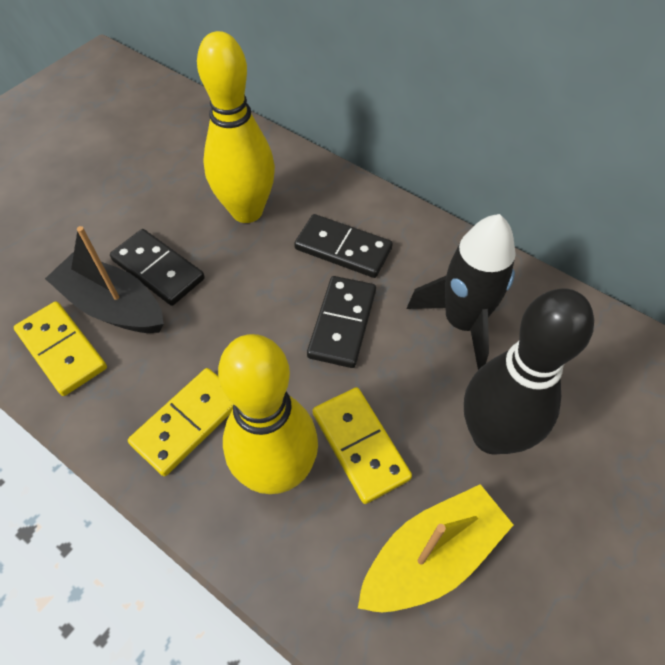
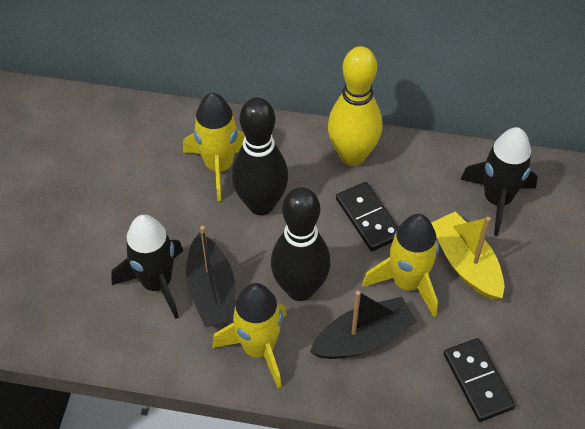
black boat: 1 -> 2
black bowling pin: 1 -> 2
black domino: 3 -> 2
black rocket: 1 -> 2
yellow bowling pin: 2 -> 1
yellow domino: 3 -> 0
yellow rocket: 0 -> 3

